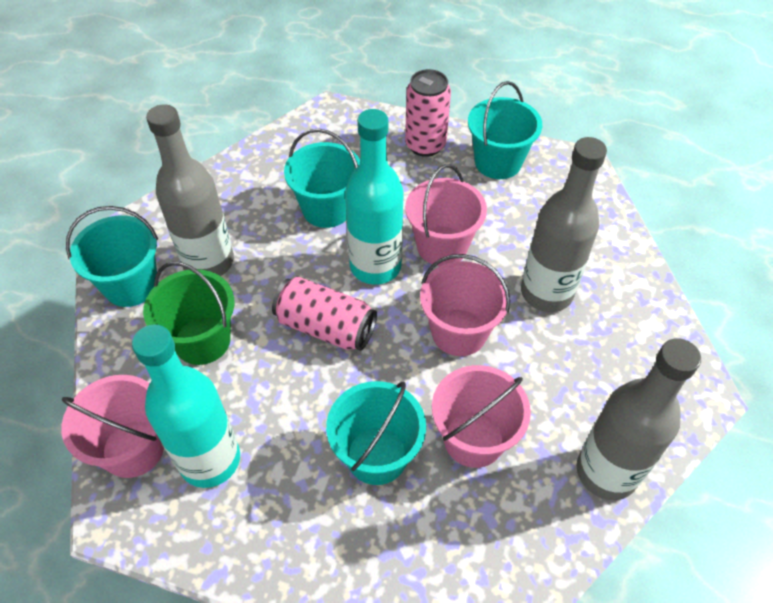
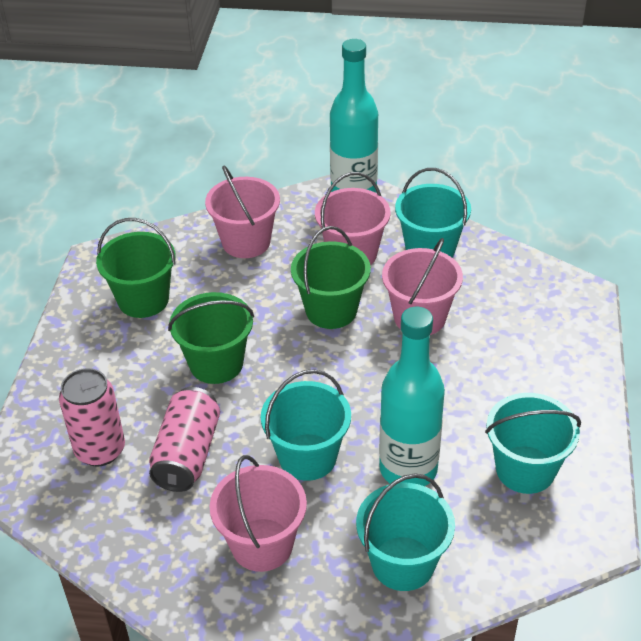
green bucket: 1 -> 3
grey bottle: 3 -> 0

